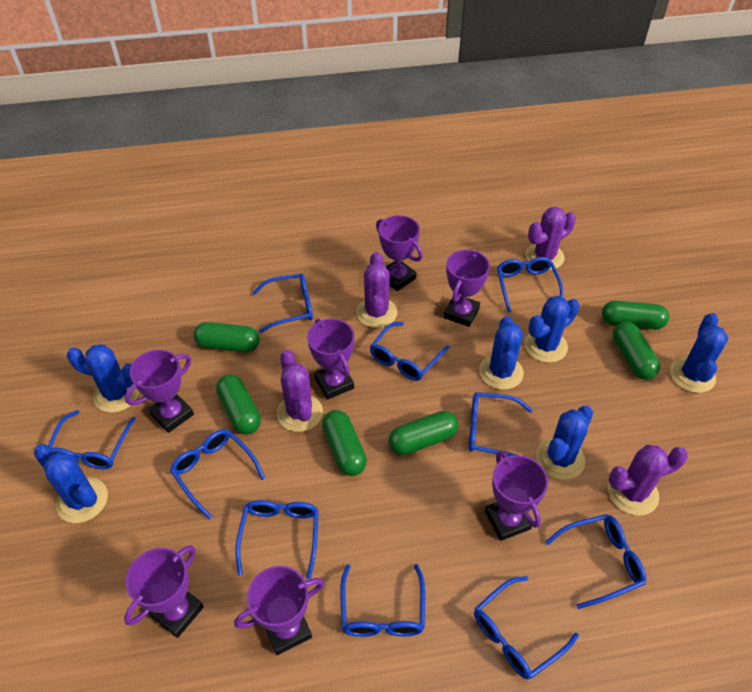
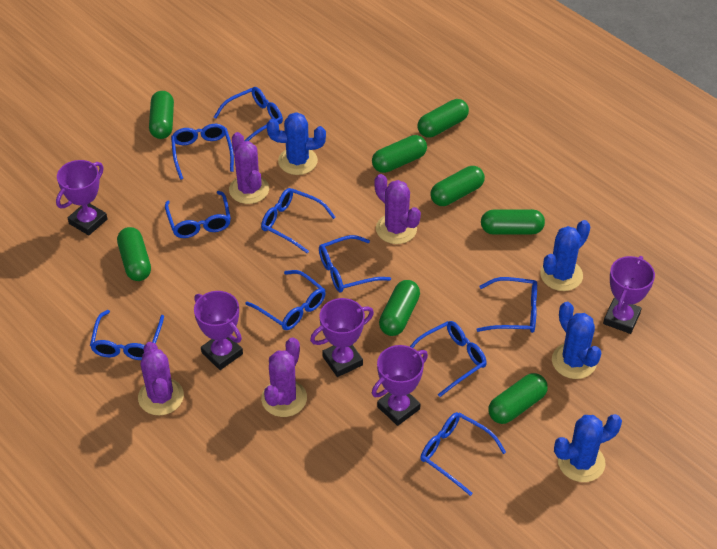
blue cactus: 6 -> 4
green capsule: 6 -> 8
purple trophy: 7 -> 5

